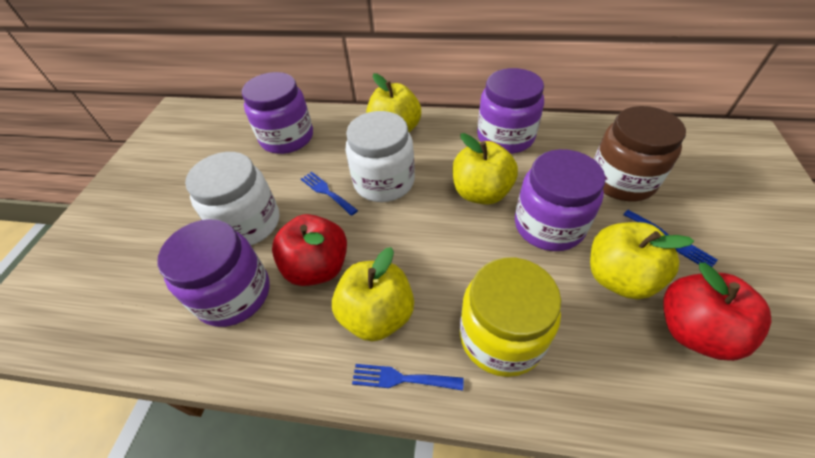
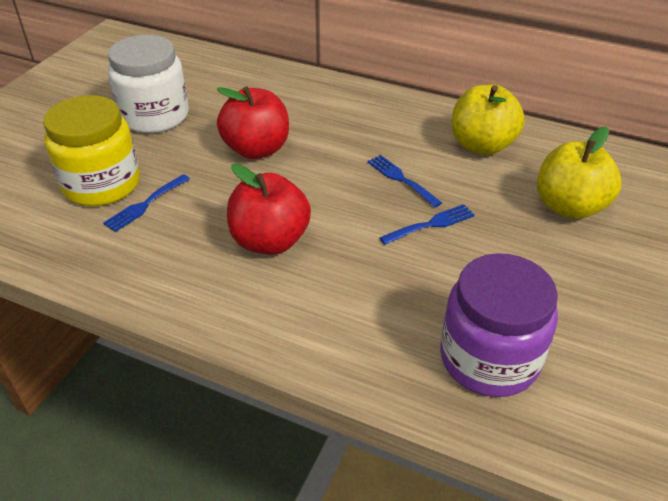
brown jar: 1 -> 0
purple jar: 4 -> 1
white jar: 2 -> 1
yellow apple: 4 -> 2

